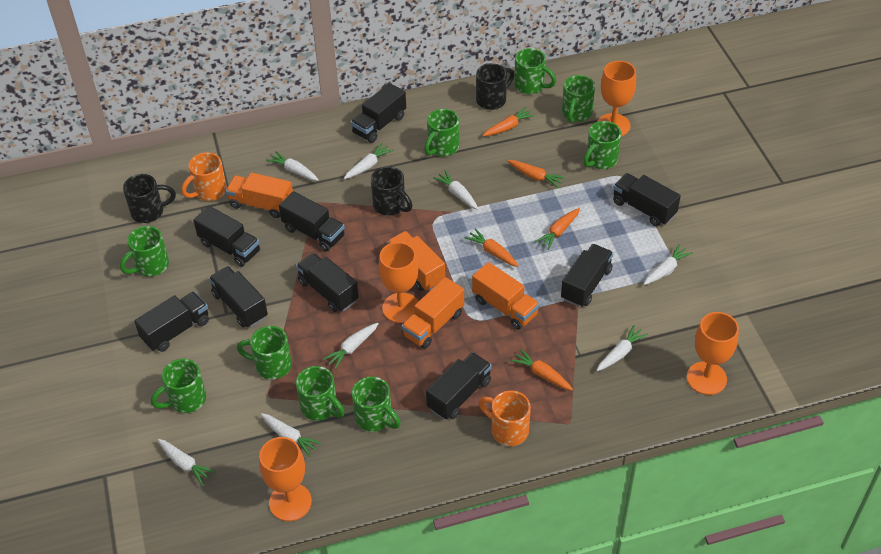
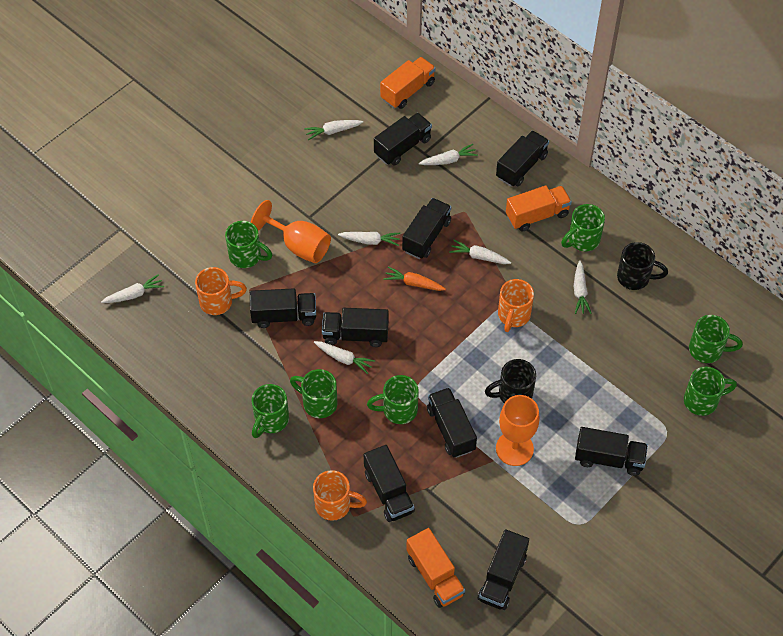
black mug: 3 -> 2
green mug: 9 -> 7
orange carrot: 5 -> 1
orange goblet: 4 -> 2
orange mug: 2 -> 3
orange truck: 4 -> 3
white carrot: 8 -> 7

